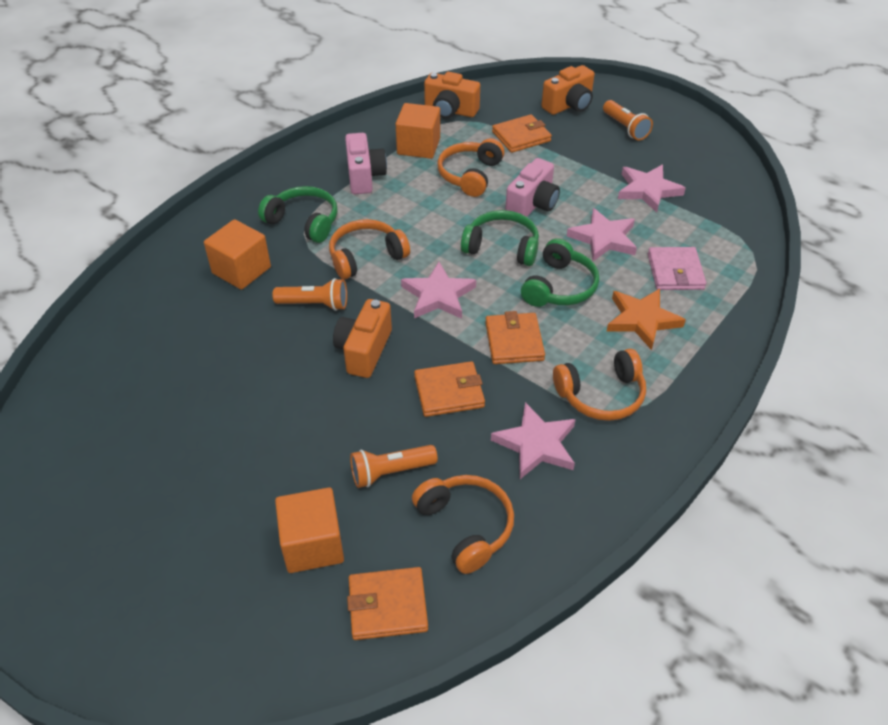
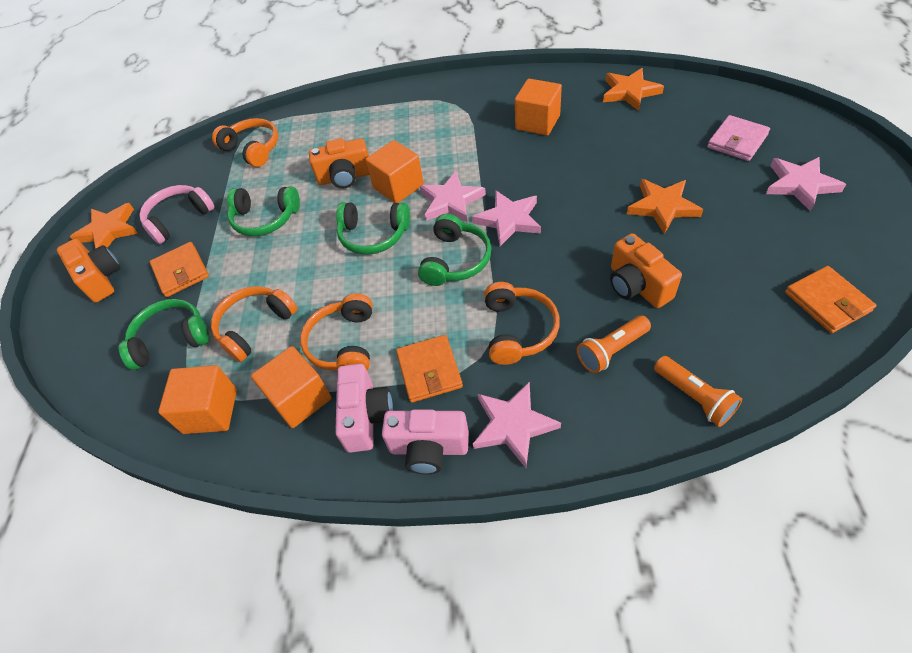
green headphones: 3 -> 4
orange cube: 3 -> 4
orange flashlight: 3 -> 2
orange star: 1 -> 3
orange wallet: 4 -> 3
pink headphones: 0 -> 1

